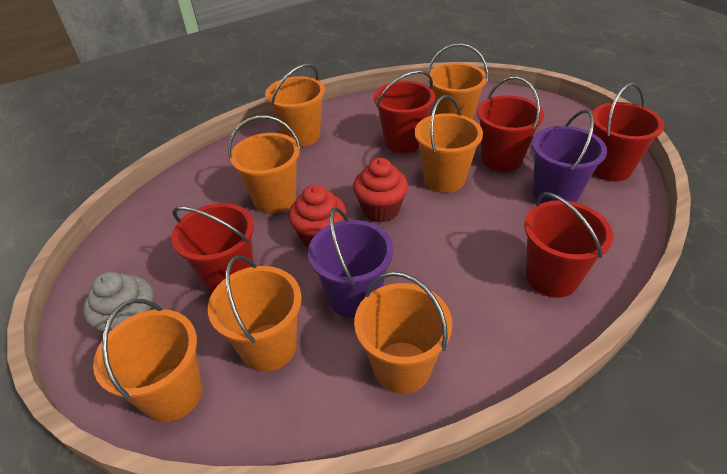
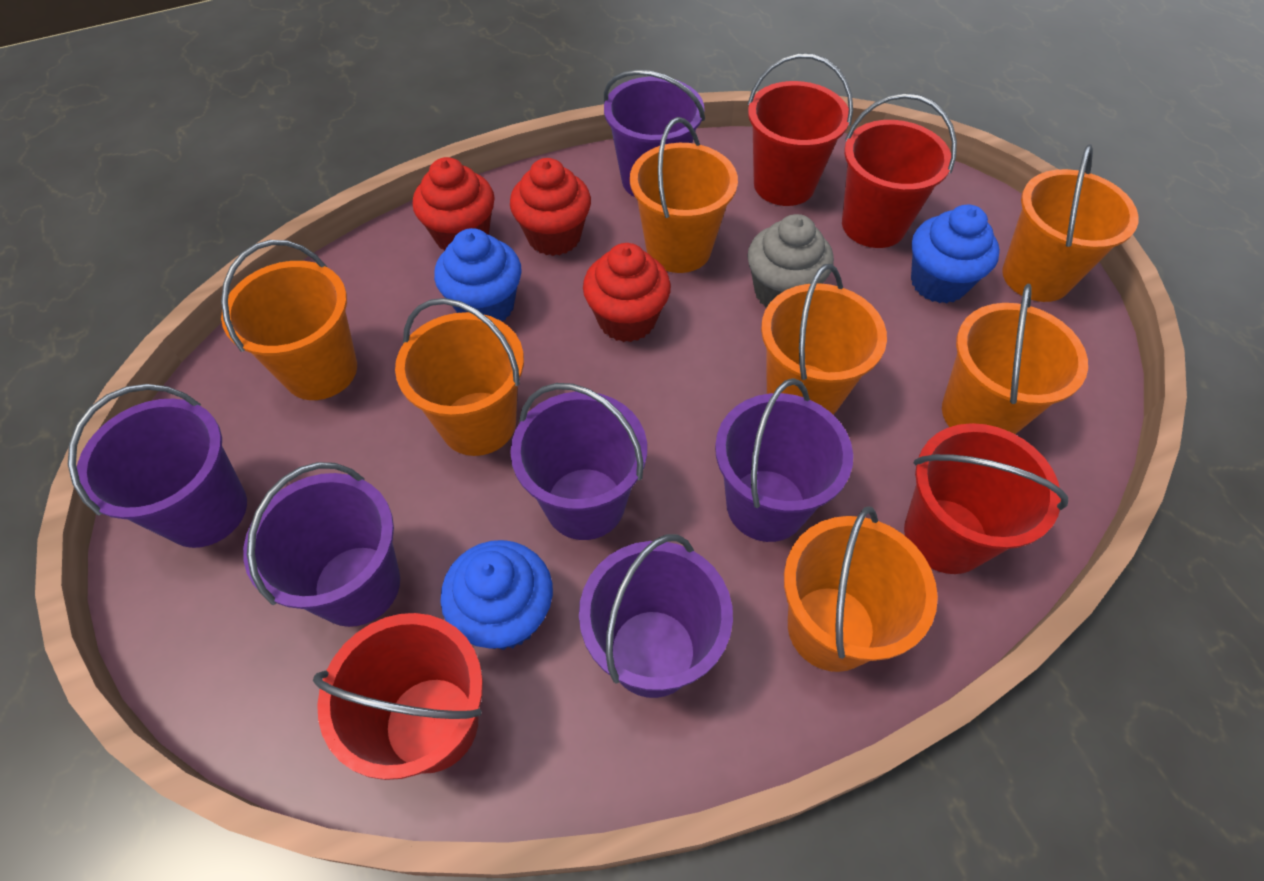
blue cupcake: 0 -> 3
purple bucket: 2 -> 6
red bucket: 5 -> 4
red cupcake: 2 -> 3

